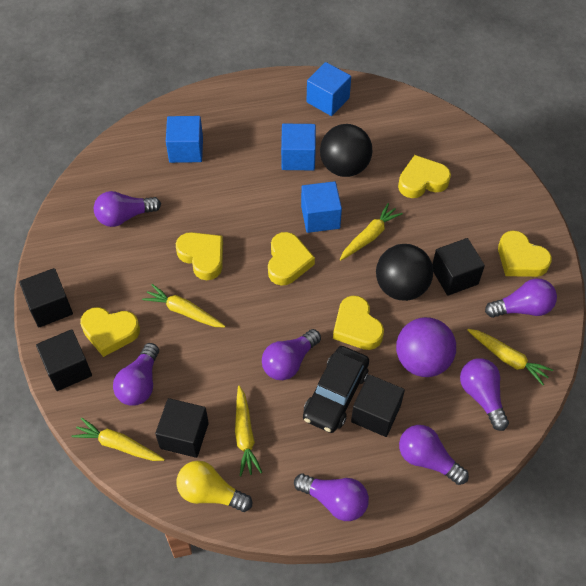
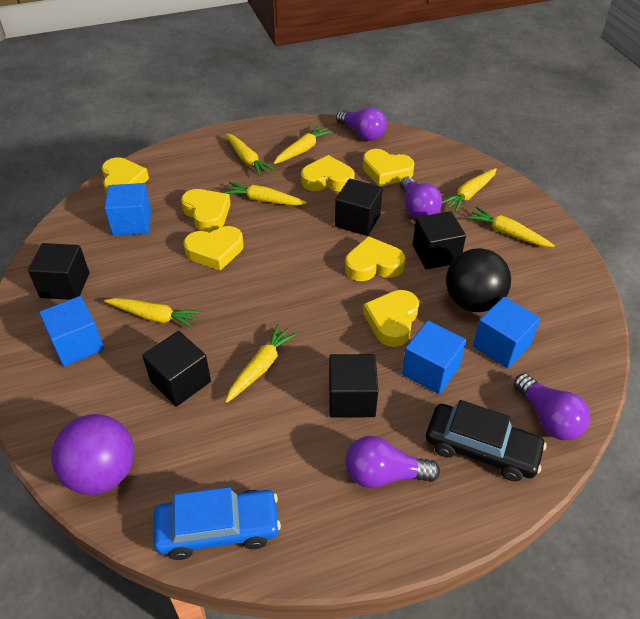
black ball: 2 -> 1
blue car: 0 -> 1
purple light bulb: 7 -> 4
yellow carrot: 5 -> 7
yellow heart: 6 -> 7
yellow light bulb: 1 -> 0

